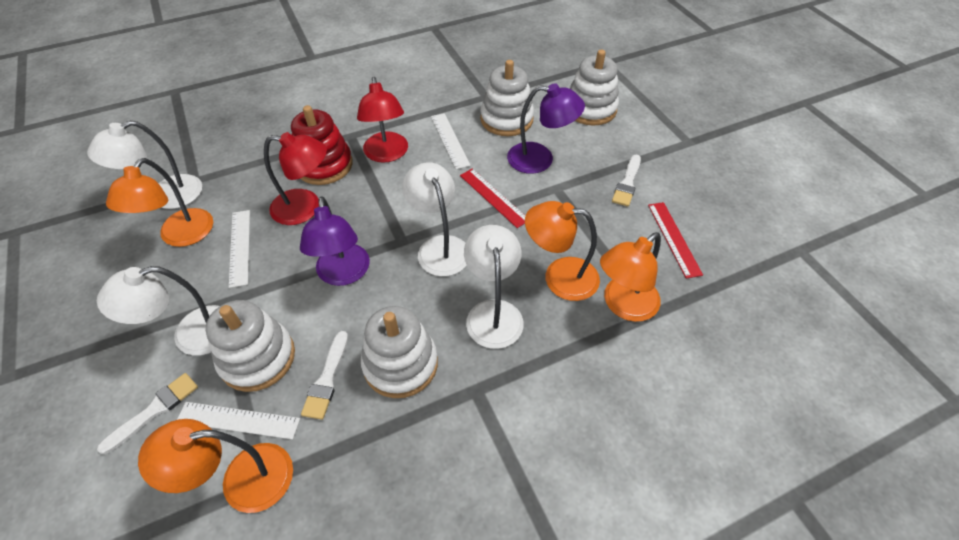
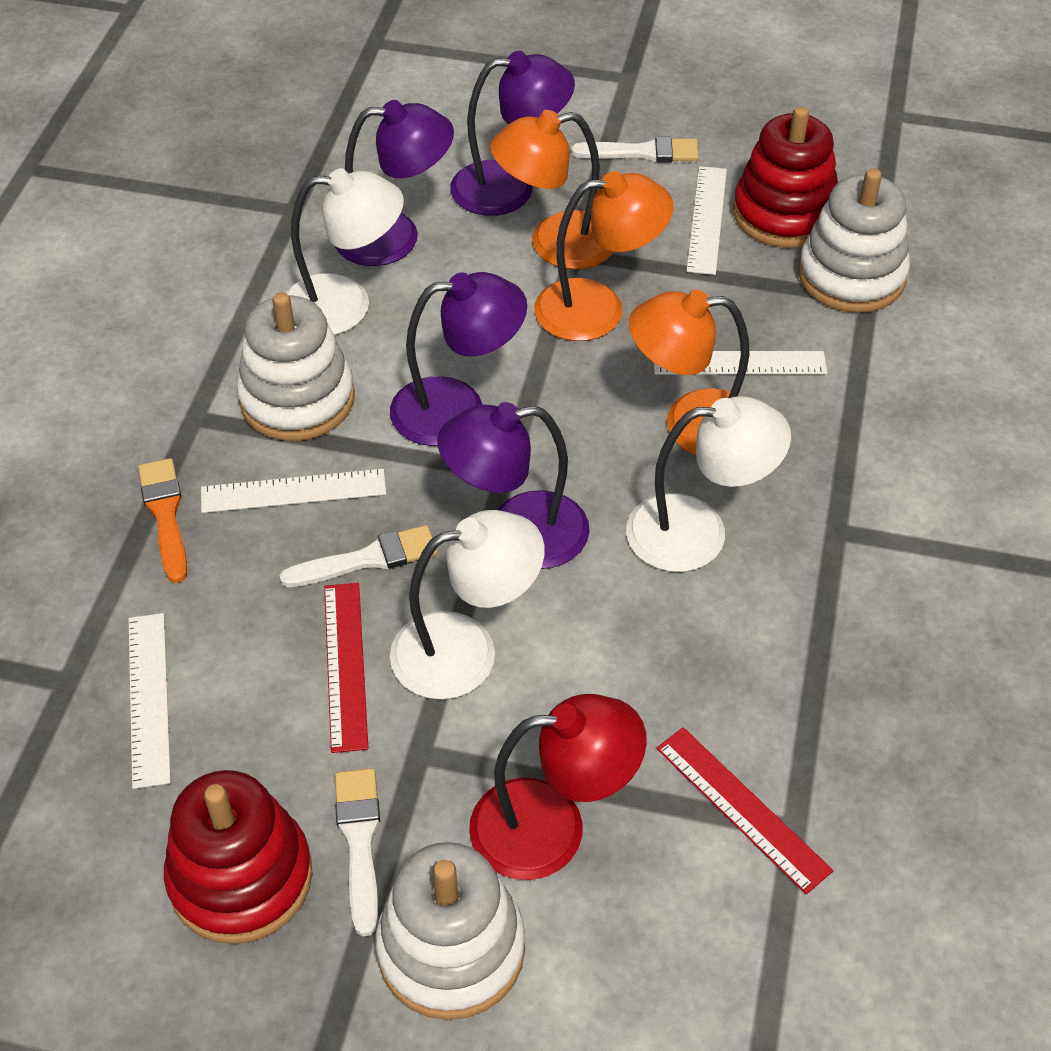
orange brush: 0 -> 1
orange lamp: 4 -> 3
purple lamp: 2 -> 4
red lamp: 2 -> 1
red stacking toy: 1 -> 2
white lamp: 4 -> 3
white ruler: 3 -> 4
white stacking toy: 4 -> 3

